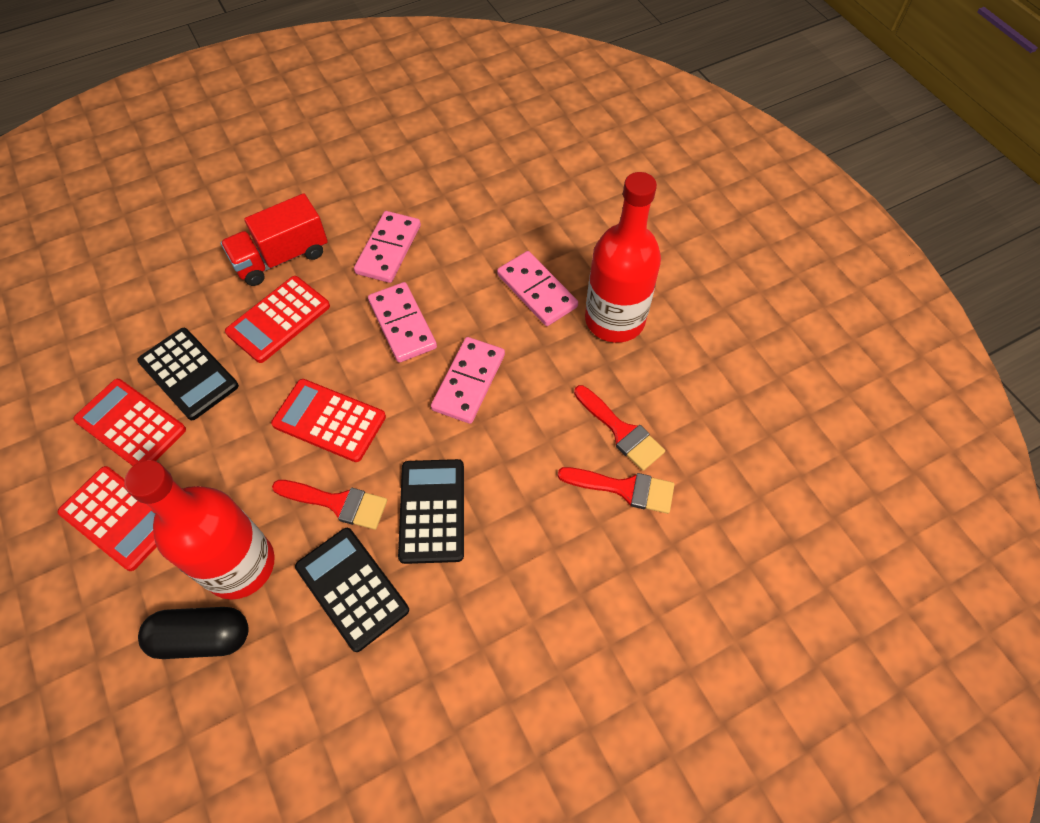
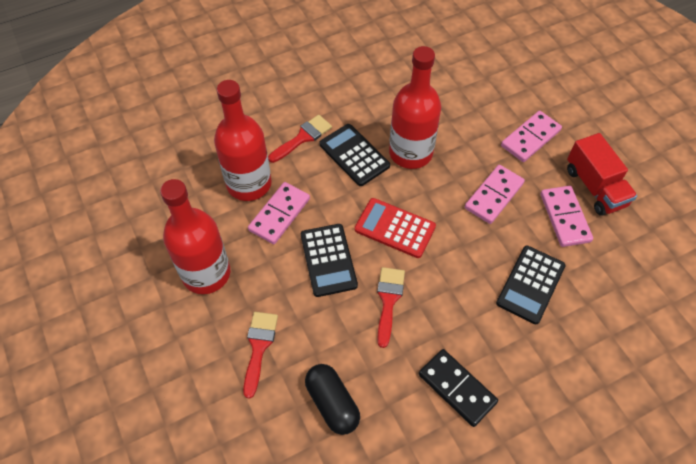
black domino: 0 -> 1
red bottle: 2 -> 3
red calculator: 4 -> 1

